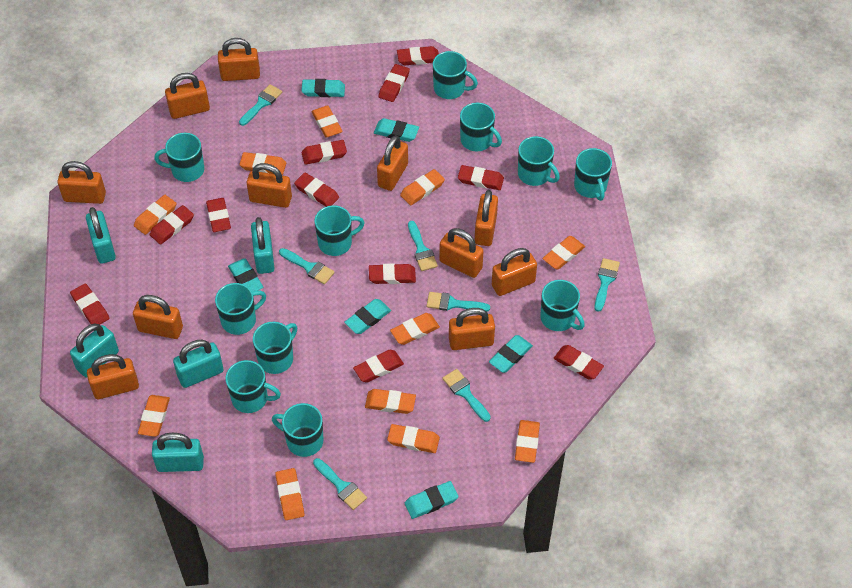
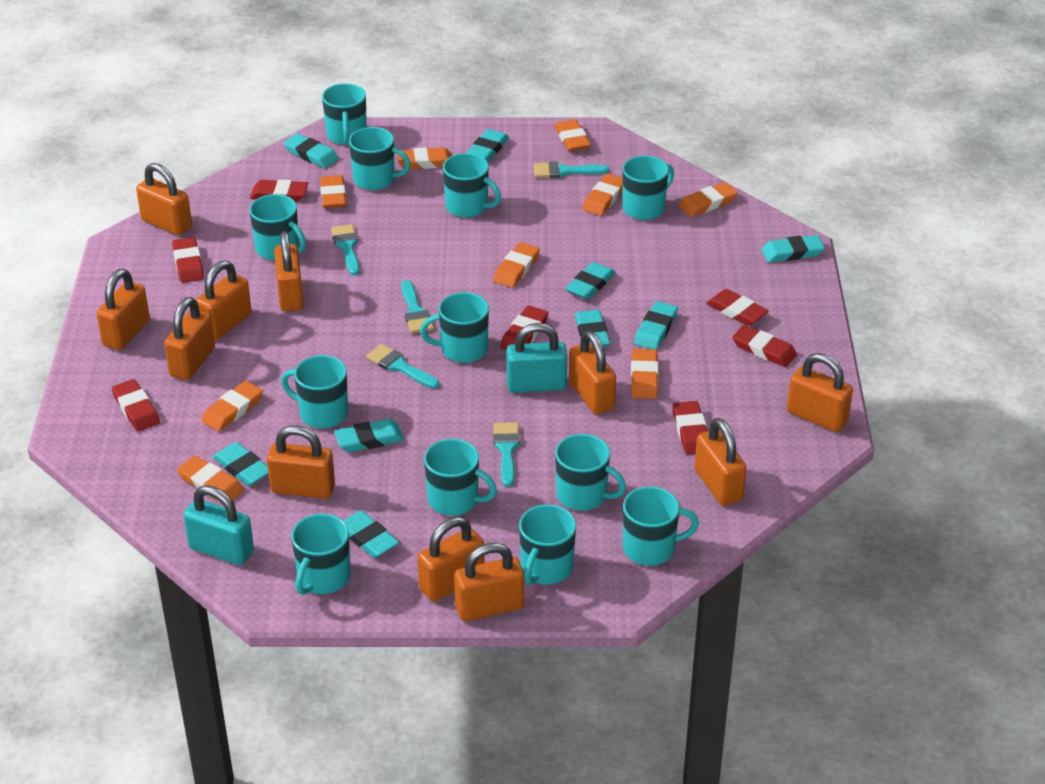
orange eraser: 11 -> 9
red eraser: 11 -> 7
turquoise brush: 7 -> 5
turquoise eraser: 6 -> 9
turquoise mug: 11 -> 12
turquoise padlock: 5 -> 2

